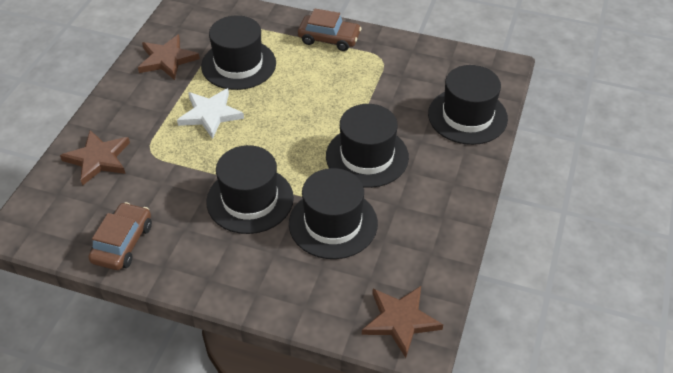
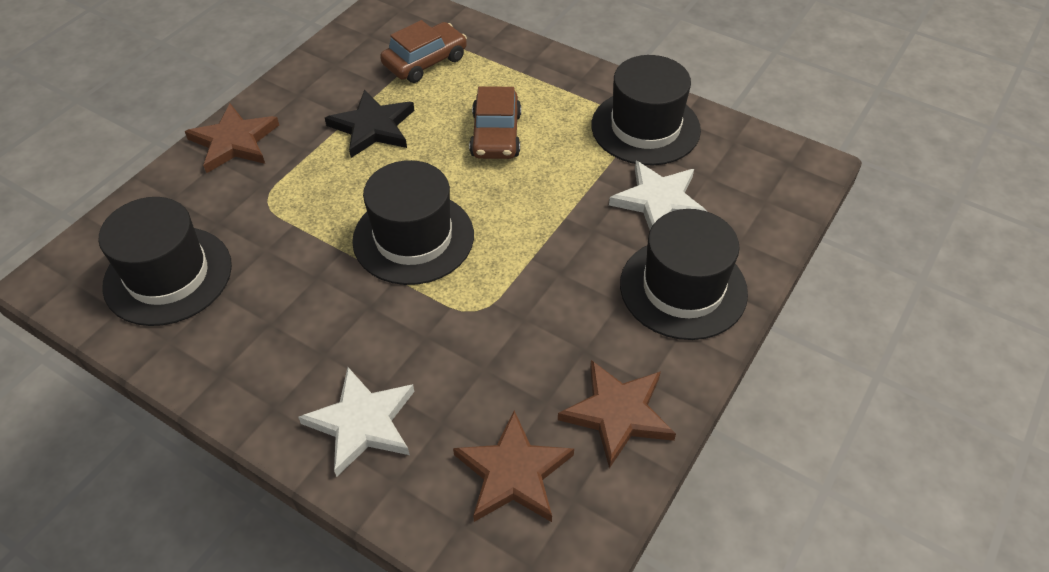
black hat: 5 -> 4
black star: 0 -> 1
white star: 1 -> 2

